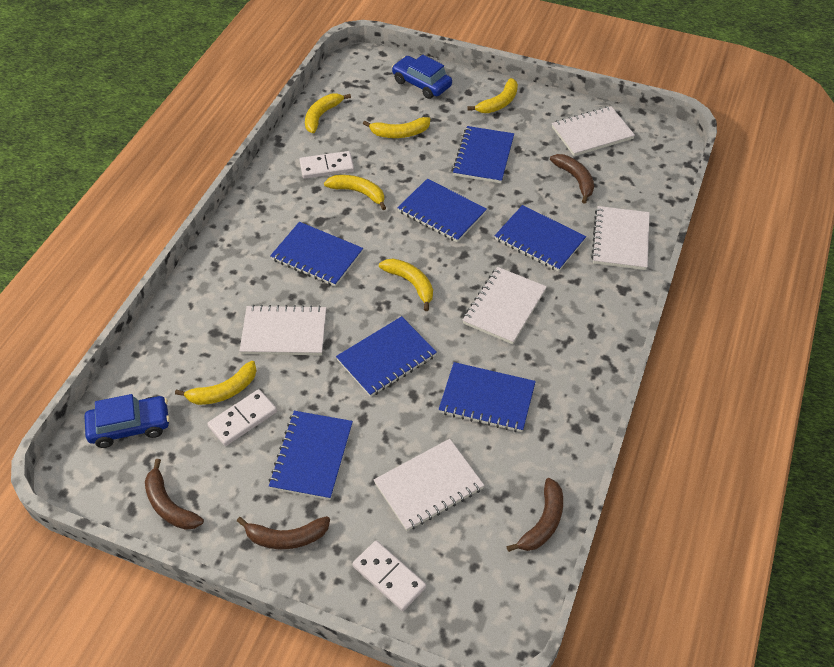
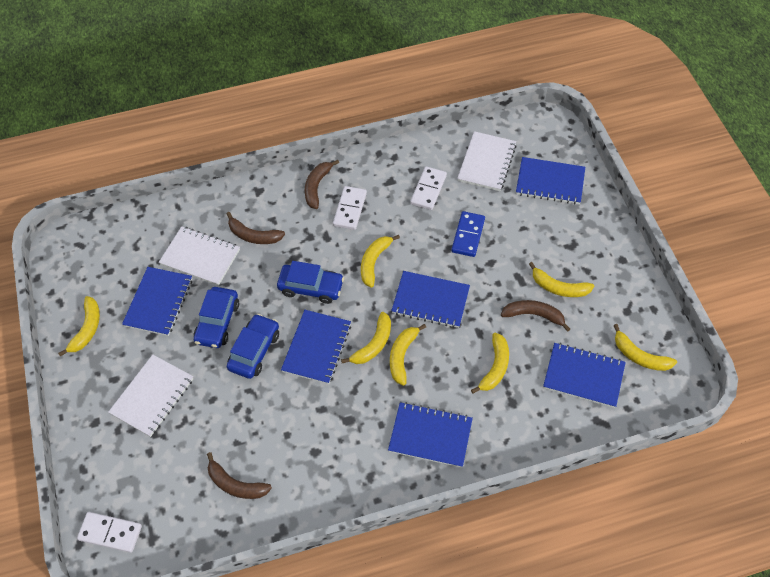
blue car: 2 -> 3
blue domino: 0 -> 1
blue notebook: 7 -> 6
white notebook: 5 -> 3
yellow banana: 6 -> 7

